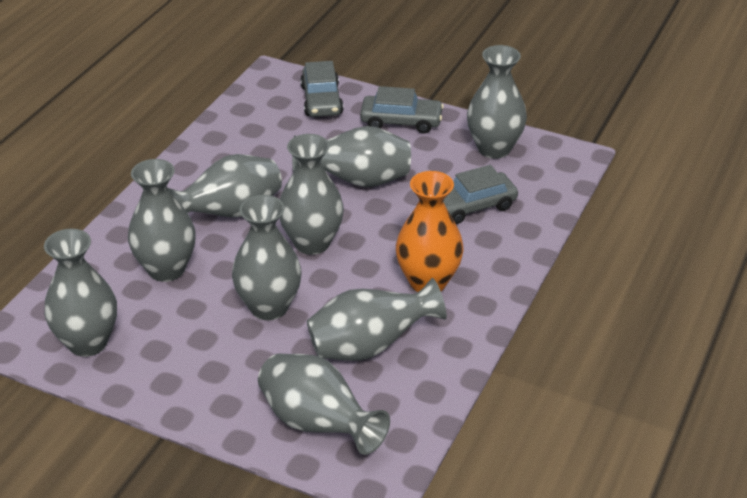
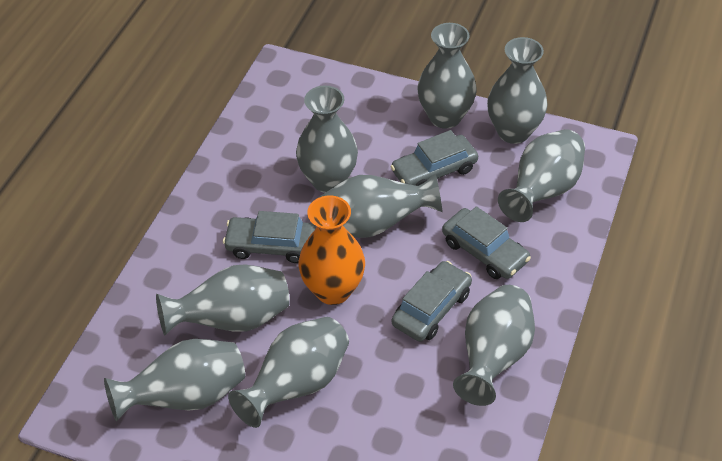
grey car: 3 -> 4

